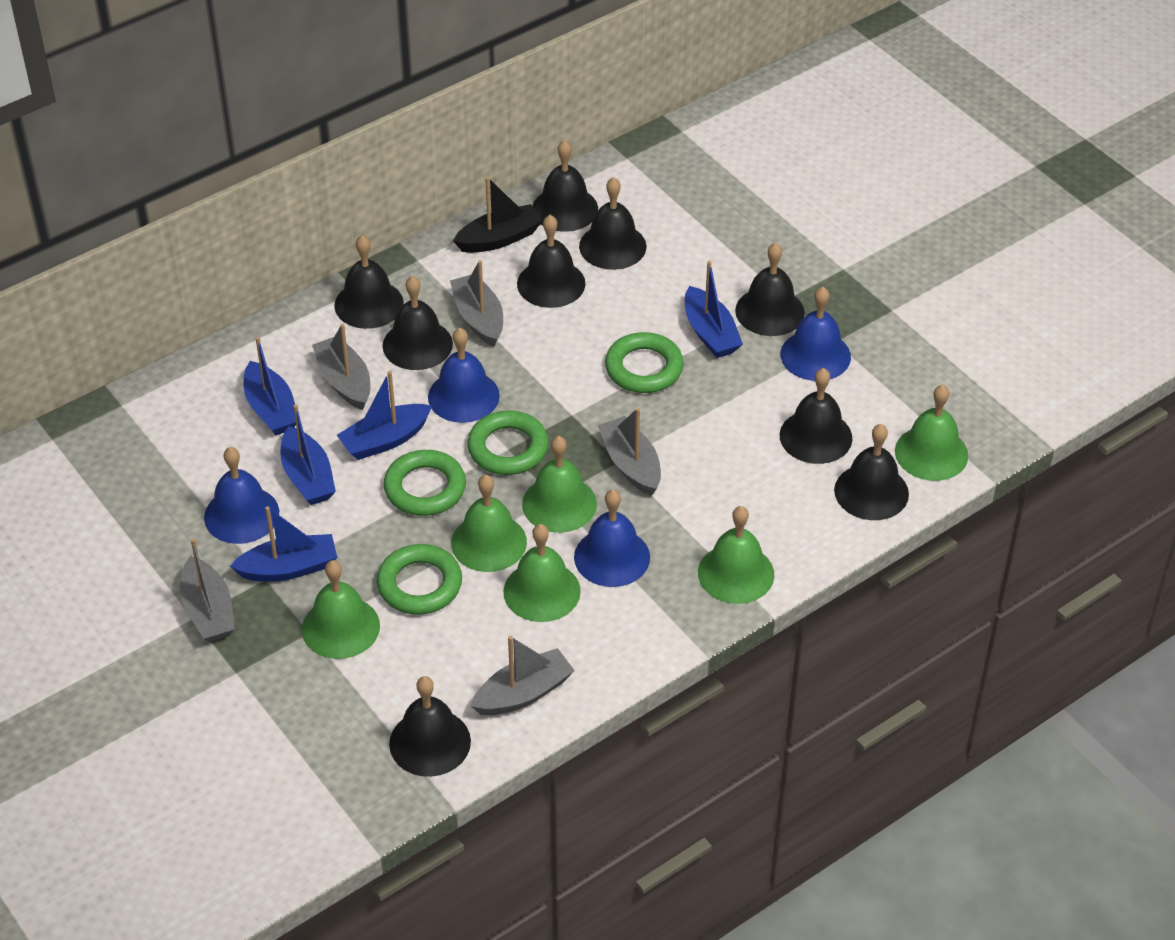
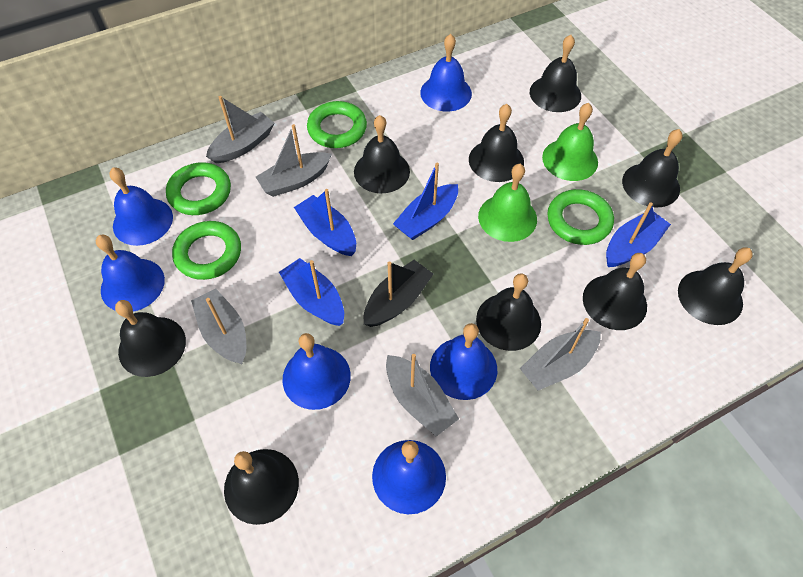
blue bell: 4 -> 6
blue boat: 5 -> 4
green bell: 6 -> 2

